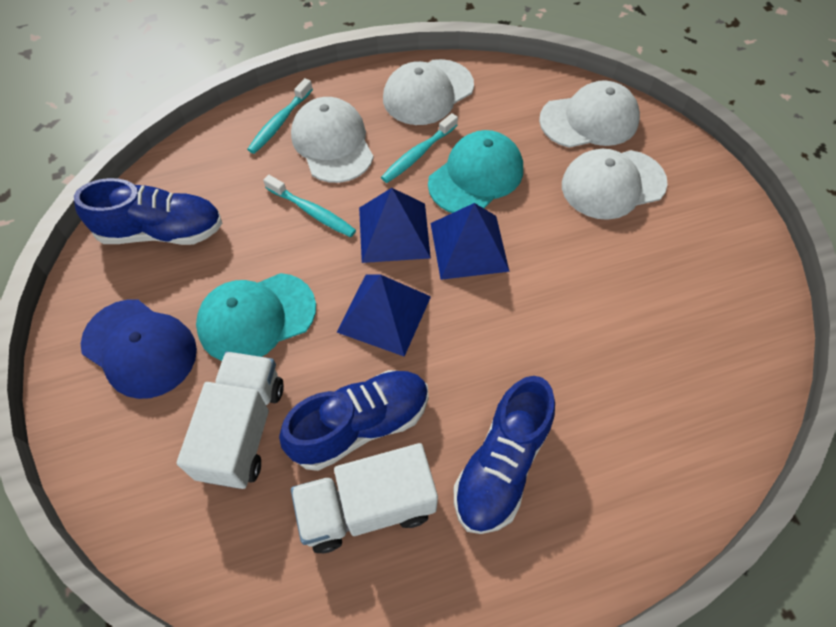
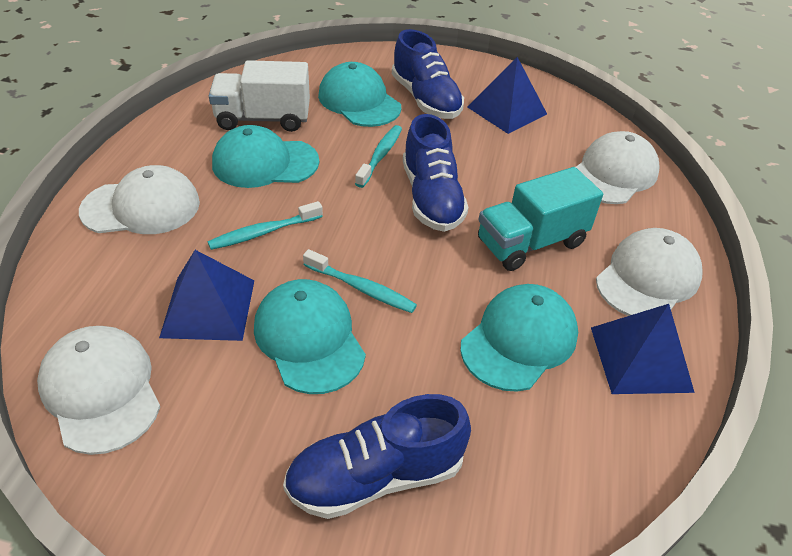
blue cap: 1 -> 0
turquoise cap: 2 -> 4
turquoise truck: 0 -> 1
white truck: 2 -> 1

